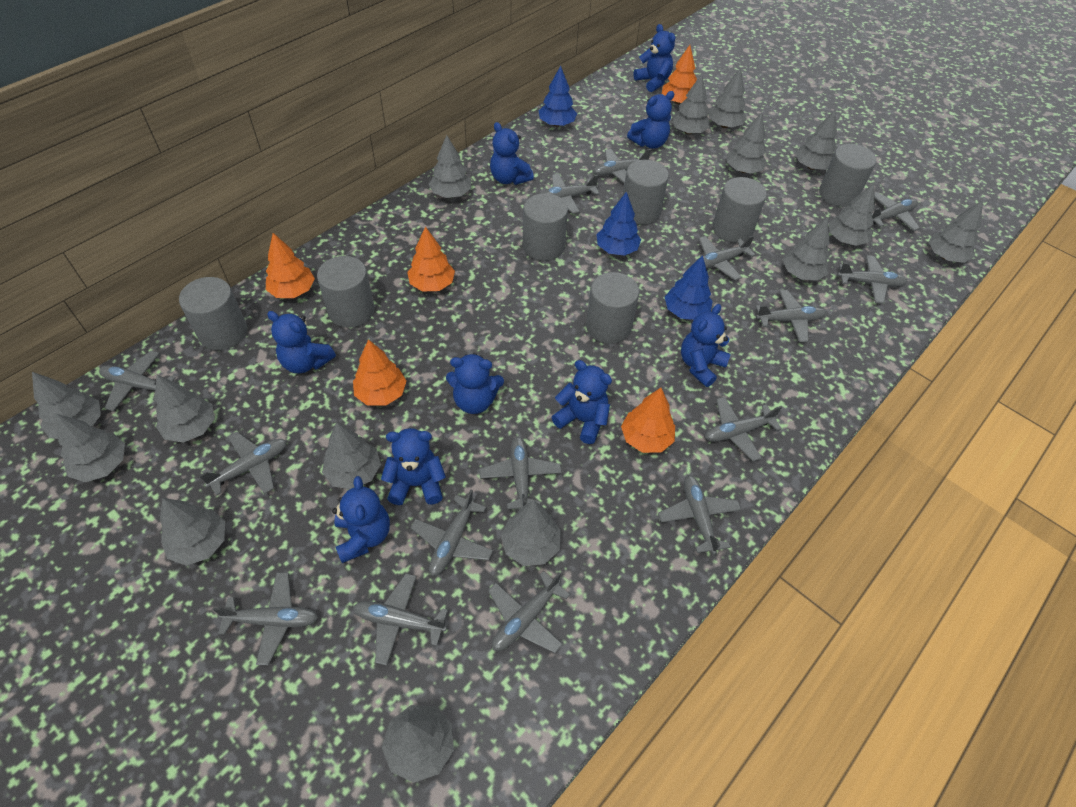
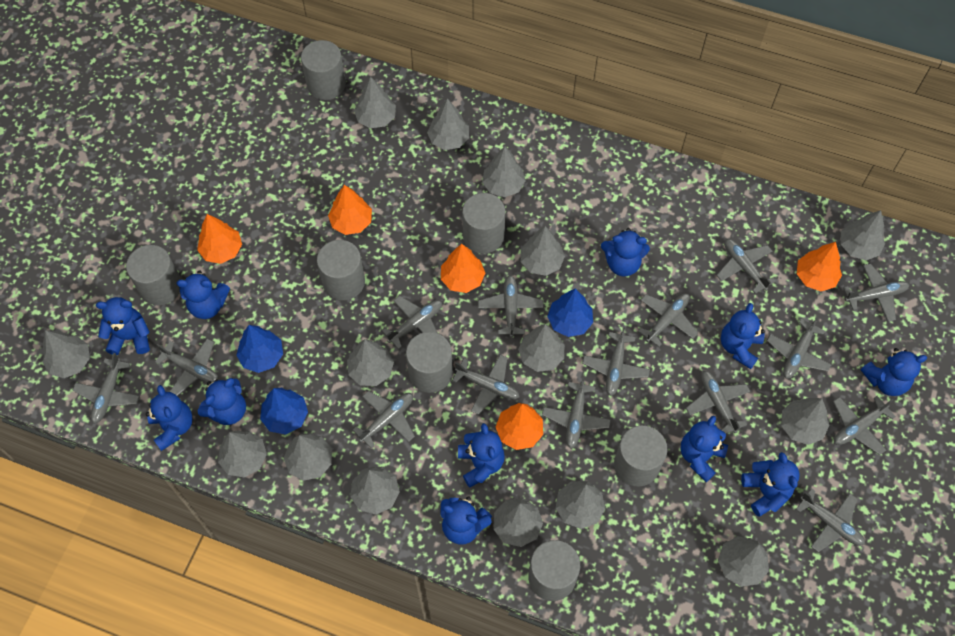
blue teddy bear: 9 -> 11

